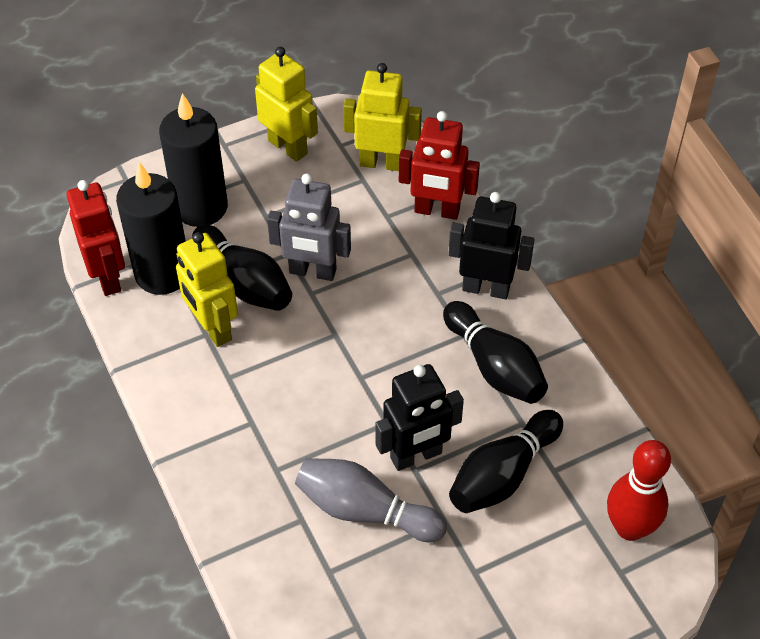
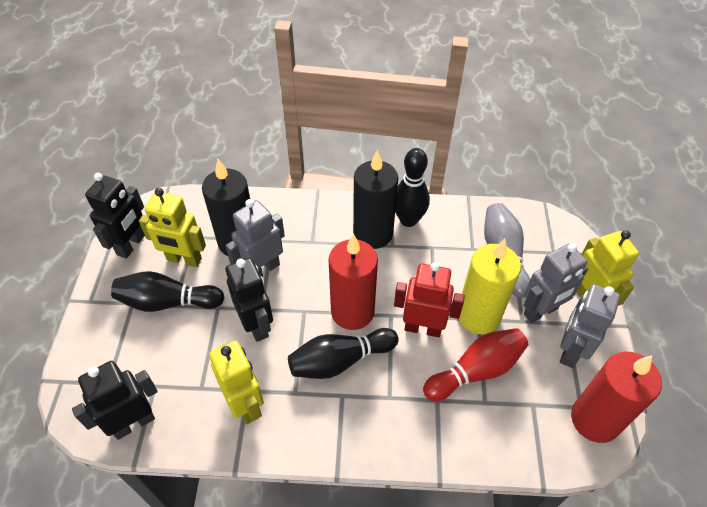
black robot: 2 -> 3
grey robot: 1 -> 3
red candle: 0 -> 2
red robot: 2 -> 1
yellow candle: 0 -> 1

